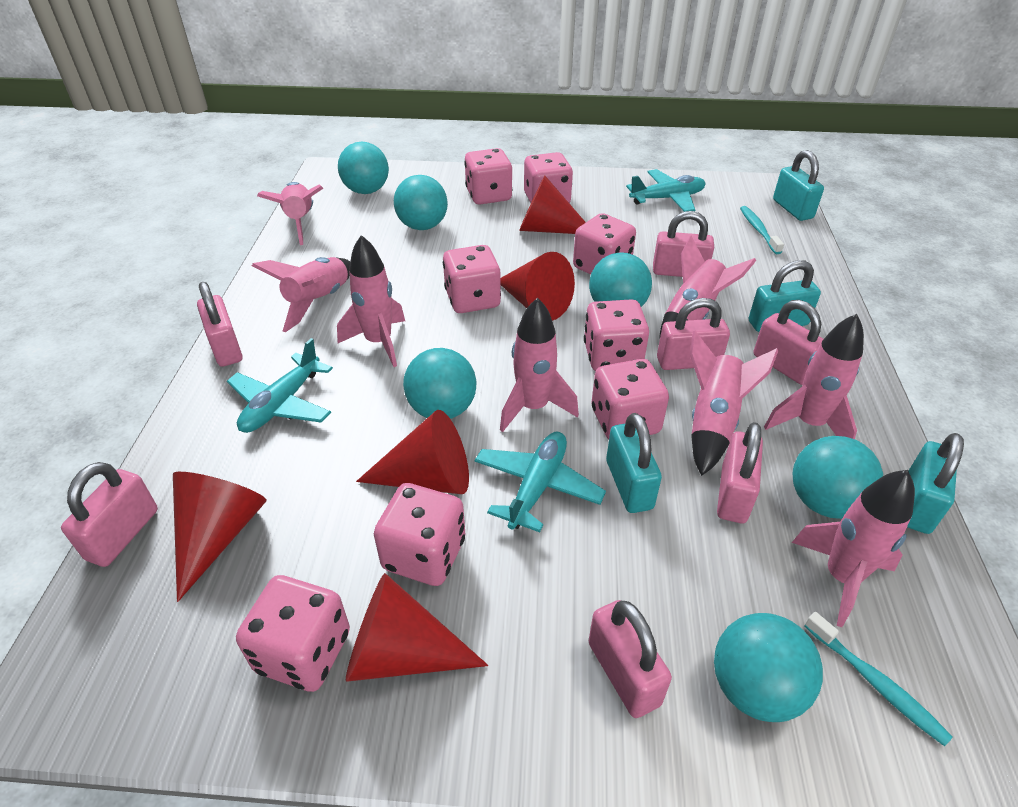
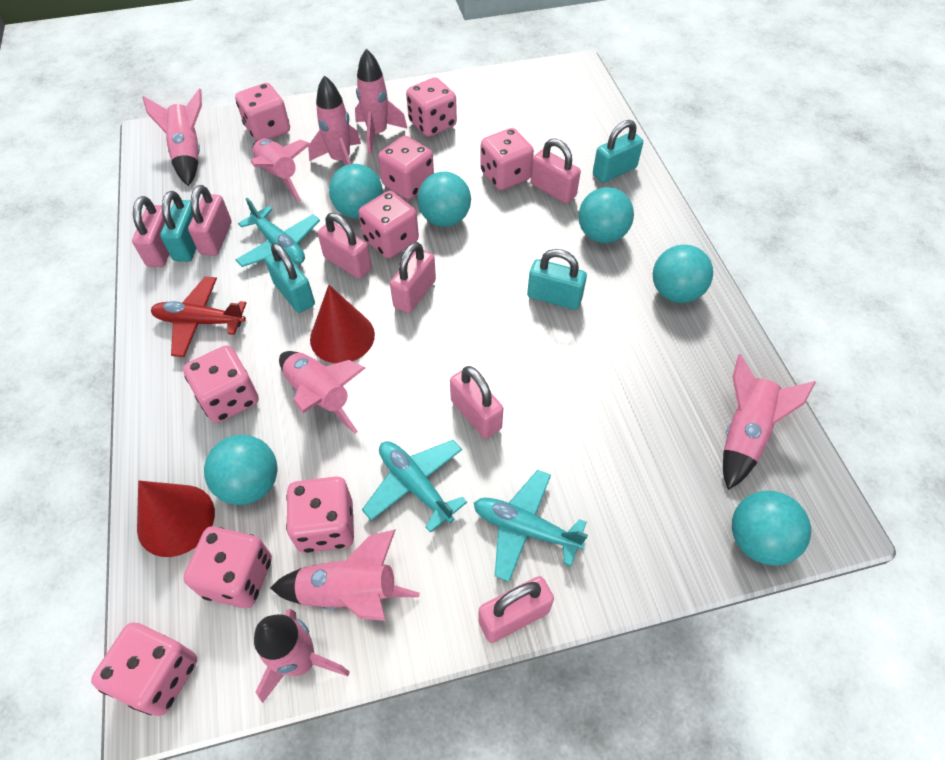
pink dice: 8 -> 9
red cone: 5 -> 2
red plane: 0 -> 1
turquoise toothbrush: 2 -> 0

